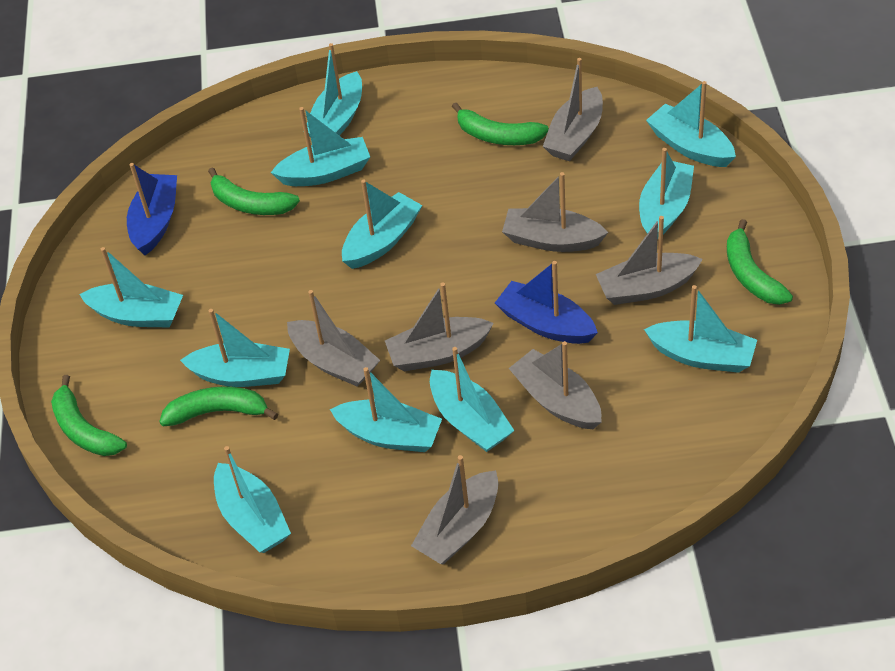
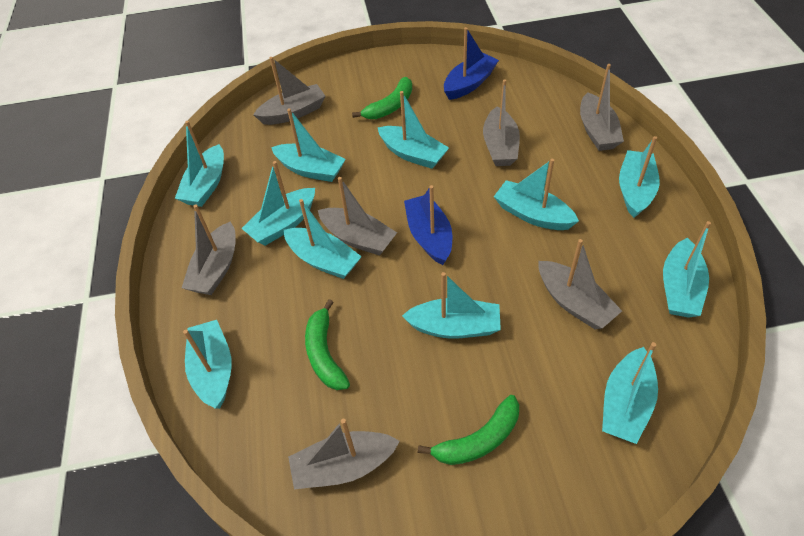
green banana: 5 -> 3

